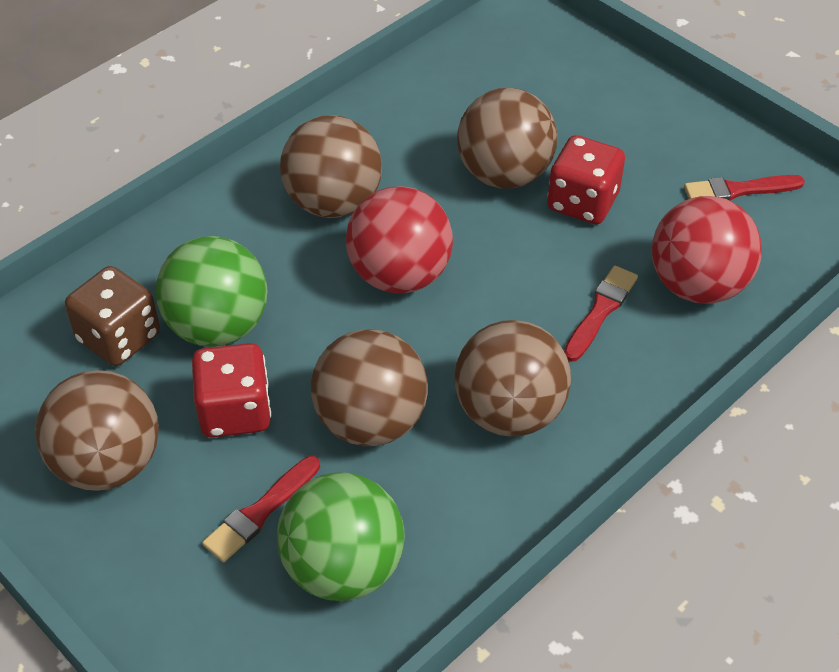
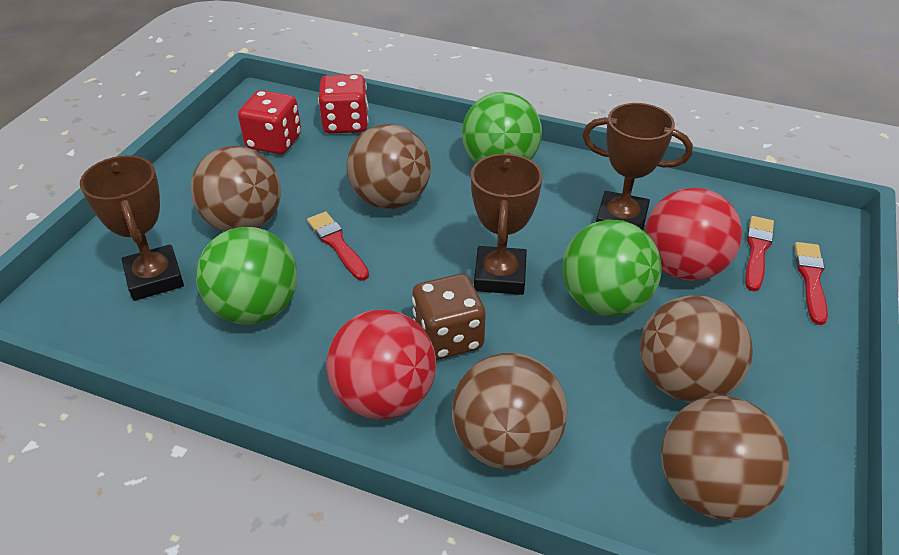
brown trophy: 0 -> 3
green ball: 2 -> 3

